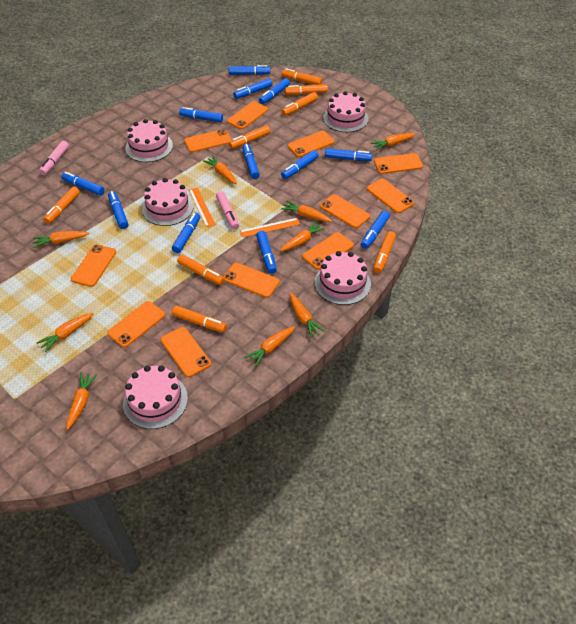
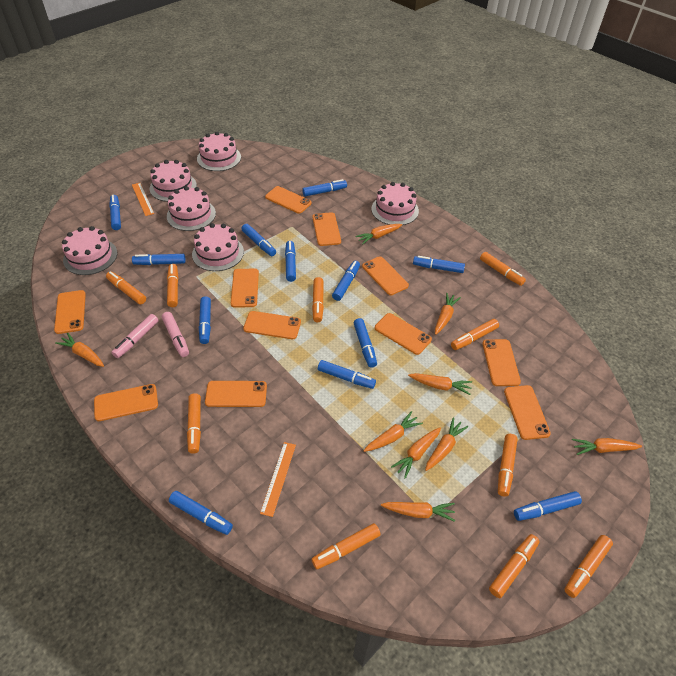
orange marker: 8 -> 10
pink cake: 5 -> 6

